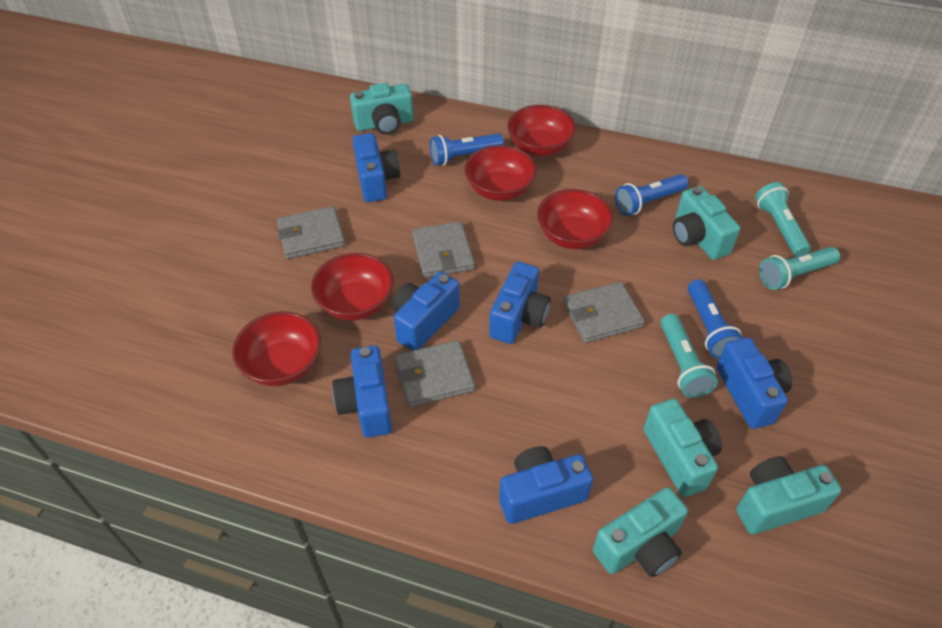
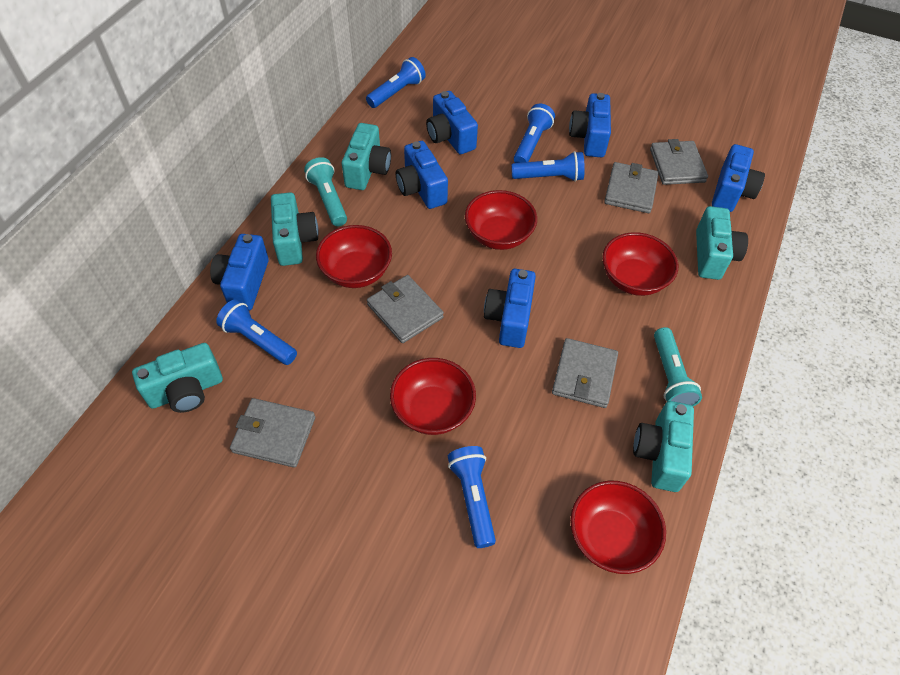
blue flashlight: 3 -> 5
grey wallet: 4 -> 5
turquoise flashlight: 3 -> 2

